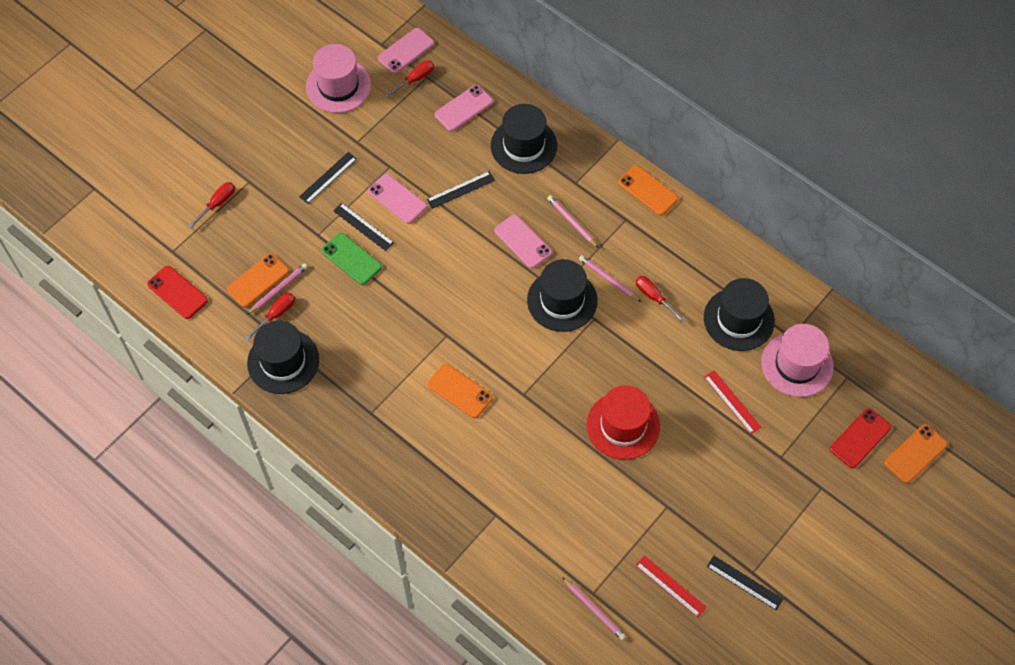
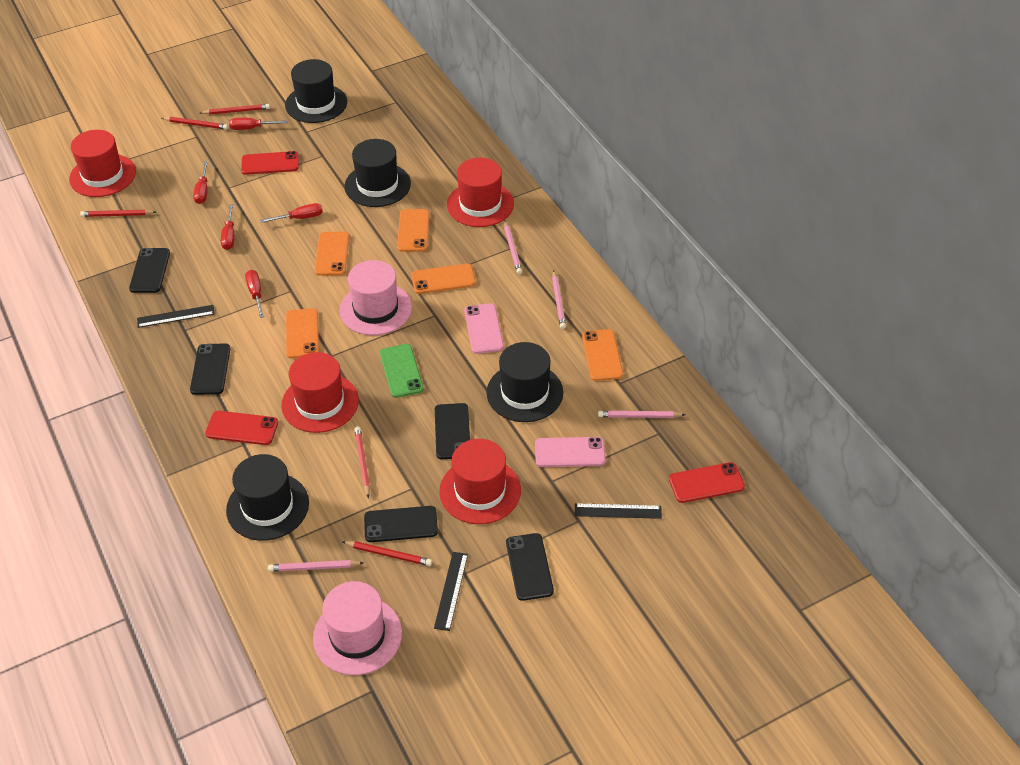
black phone: 0 -> 5
black ruler: 4 -> 3
orange phone: 4 -> 5
pink phone: 4 -> 2
red hat: 1 -> 4
red pencil: 0 -> 5
red phone: 2 -> 3
red ruler: 2 -> 0
red screwdriver: 4 -> 5

